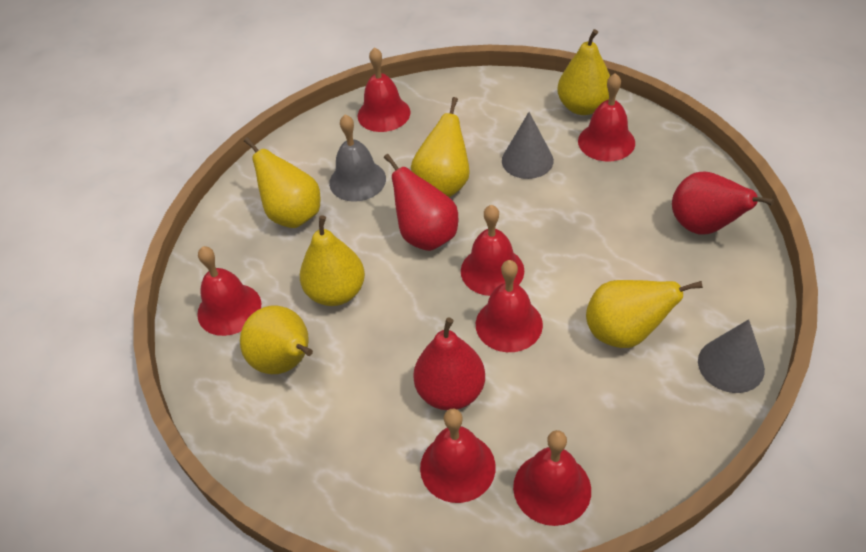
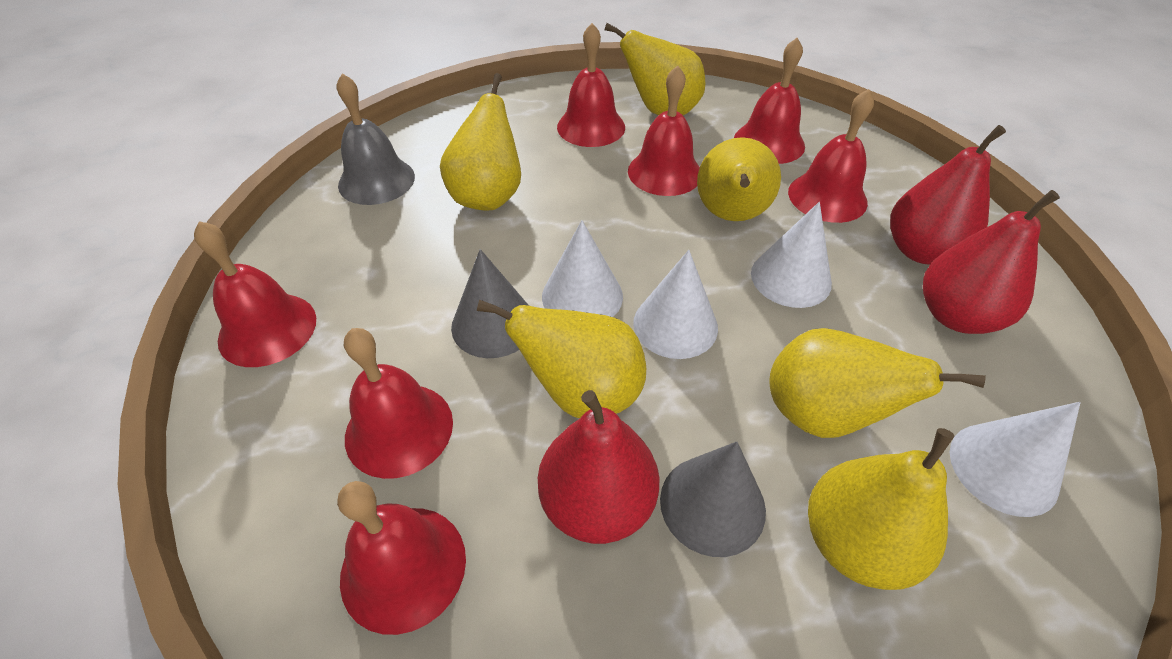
white cone: 0 -> 4

